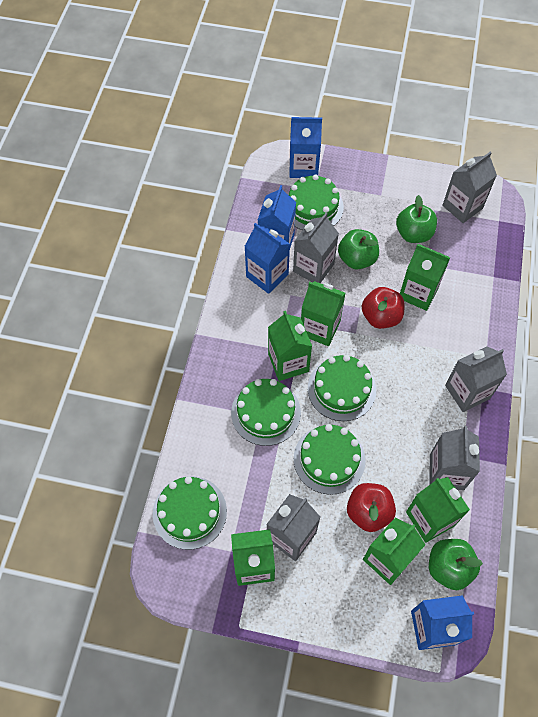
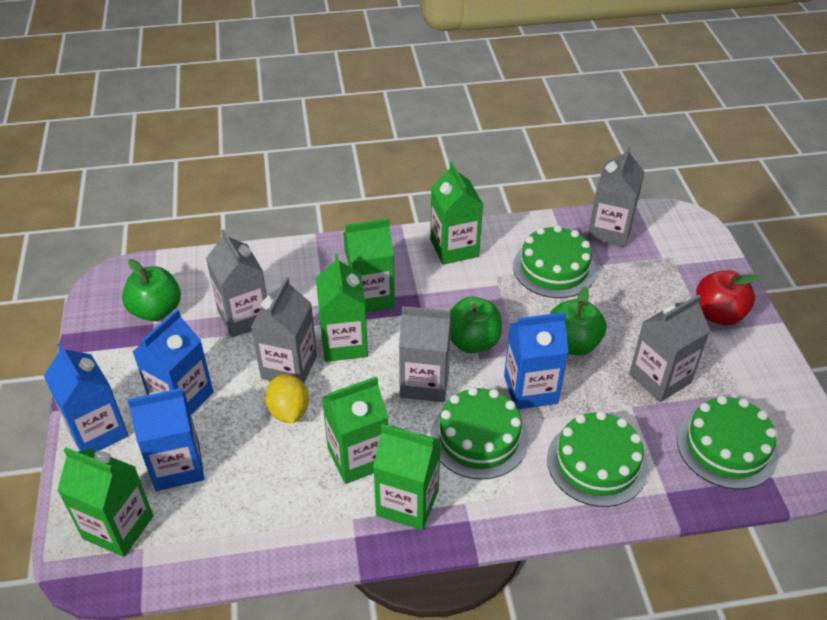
green cake: 5 -> 4
red apple: 2 -> 1
yellow lemon: 0 -> 1

